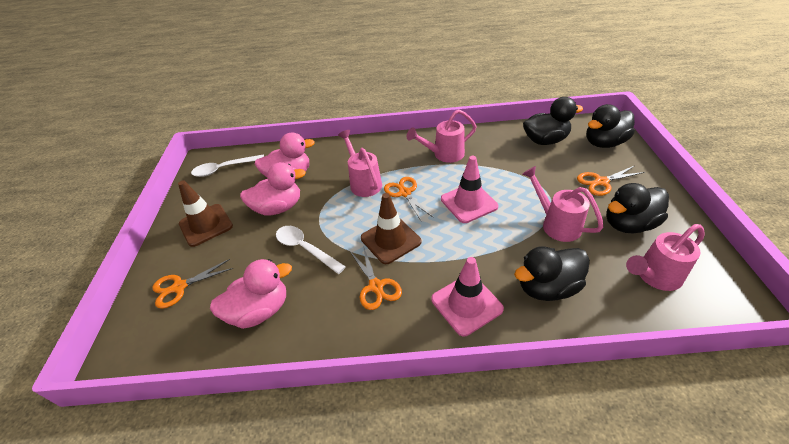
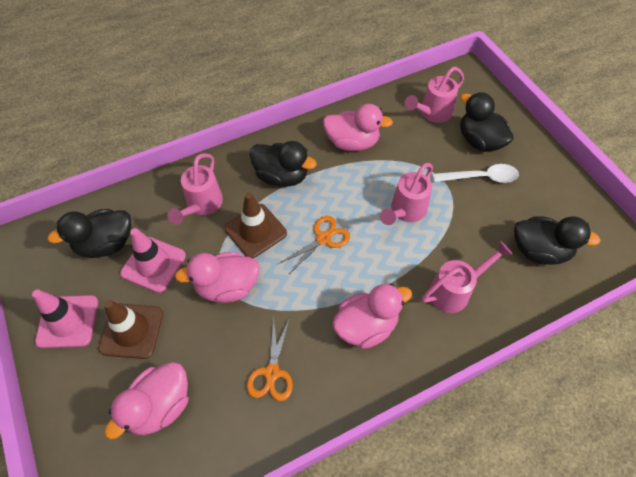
orange scissors: 4 -> 2
pink duck: 3 -> 4
white spoon: 2 -> 1

